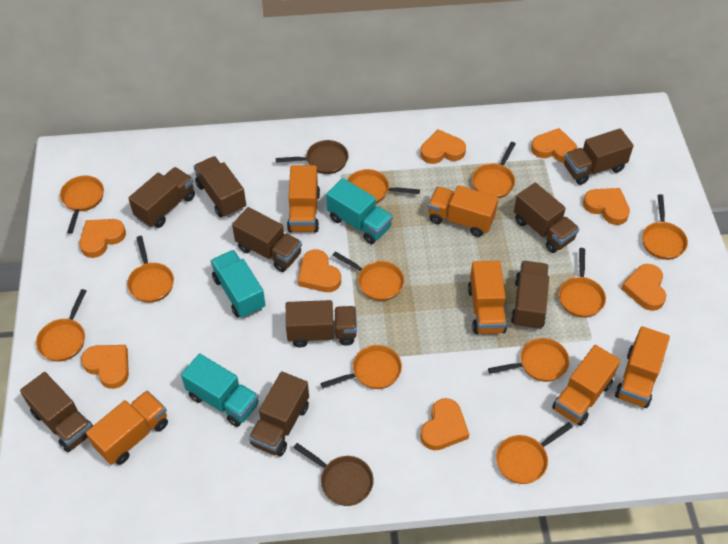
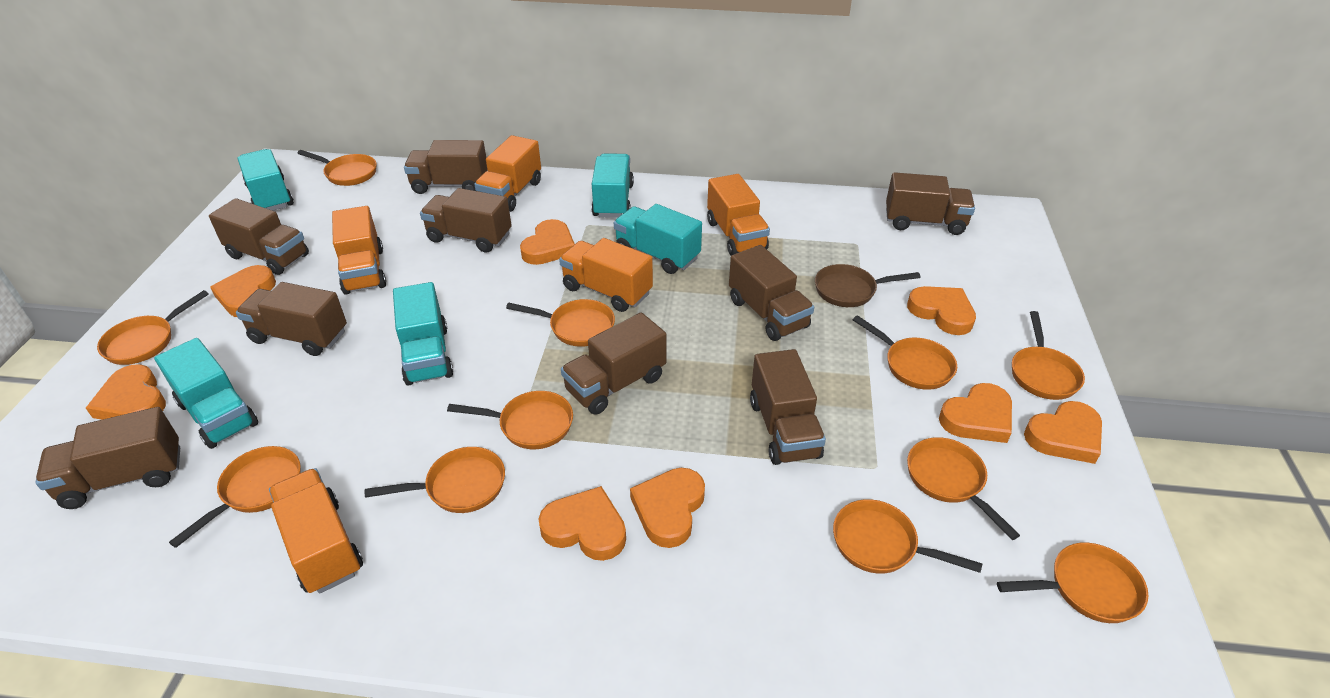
brown pan: 2 -> 1
orange truck: 6 -> 5
turquoise truck: 3 -> 5

